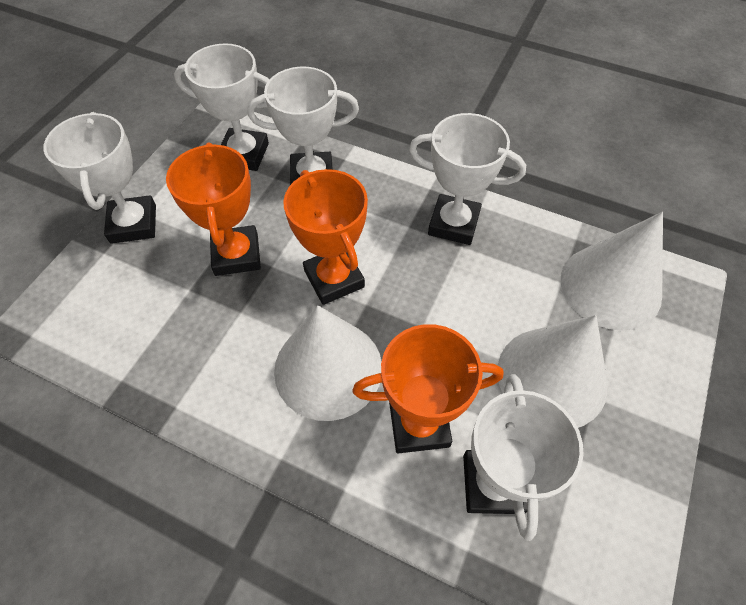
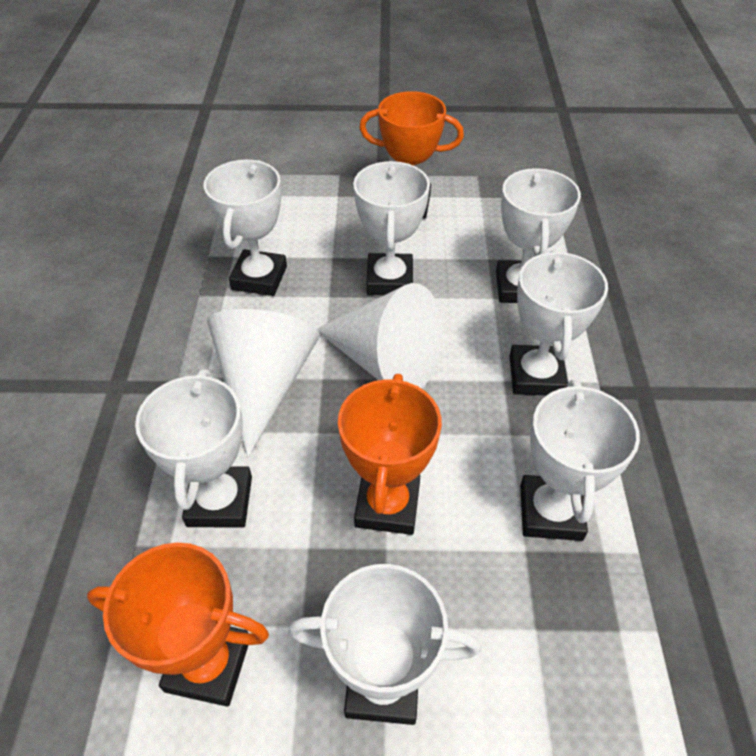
white cone: 3 -> 2
white trophy: 5 -> 7

